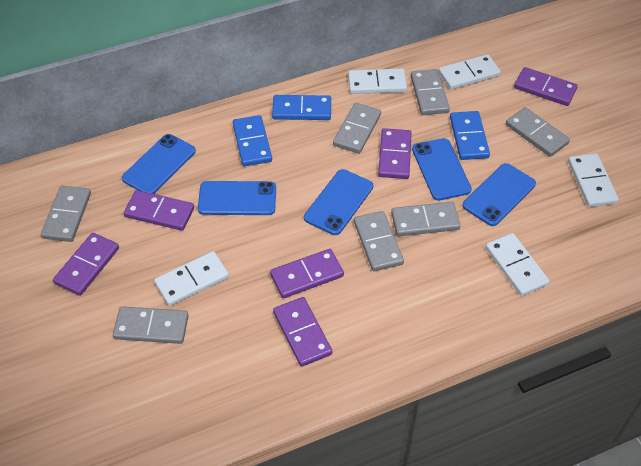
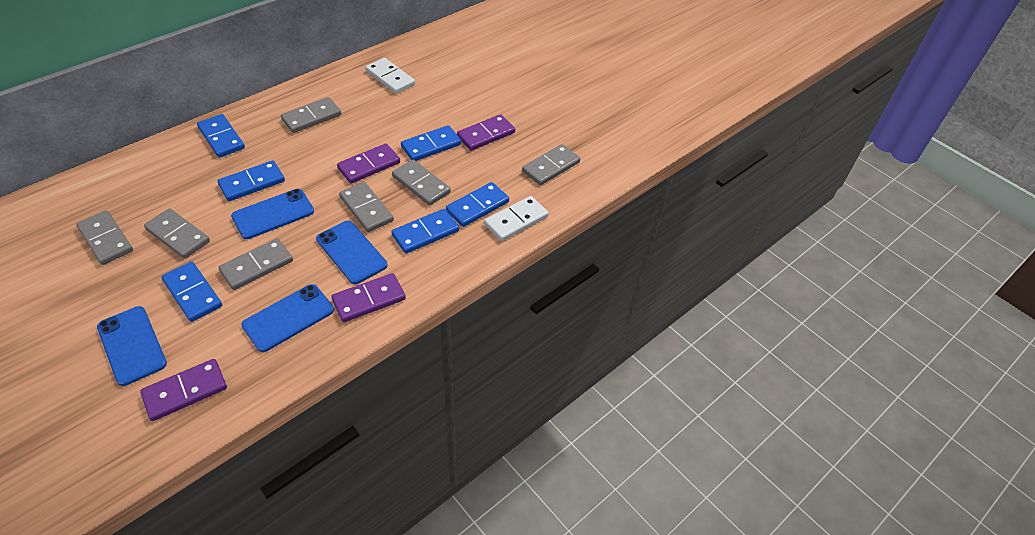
blue domino: 3 -> 6
blue phone: 5 -> 4
purple domino: 6 -> 4
white domino: 5 -> 2

